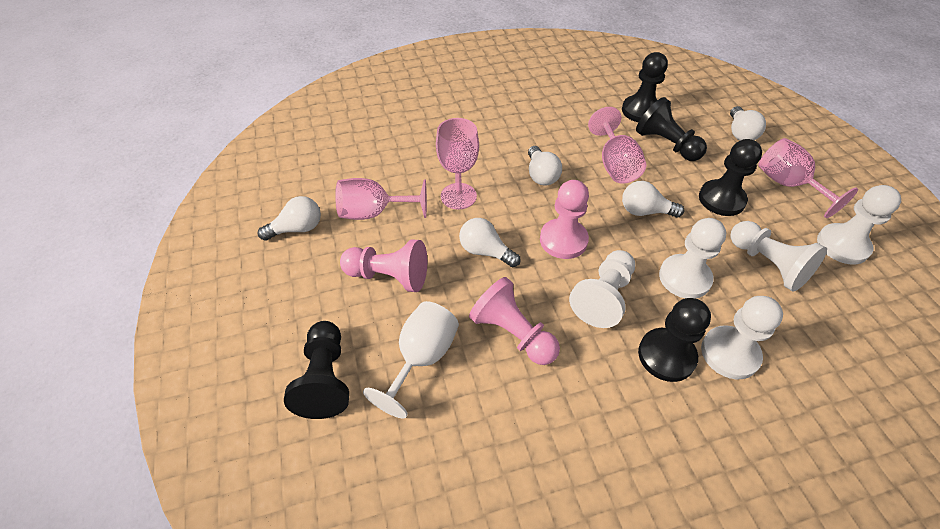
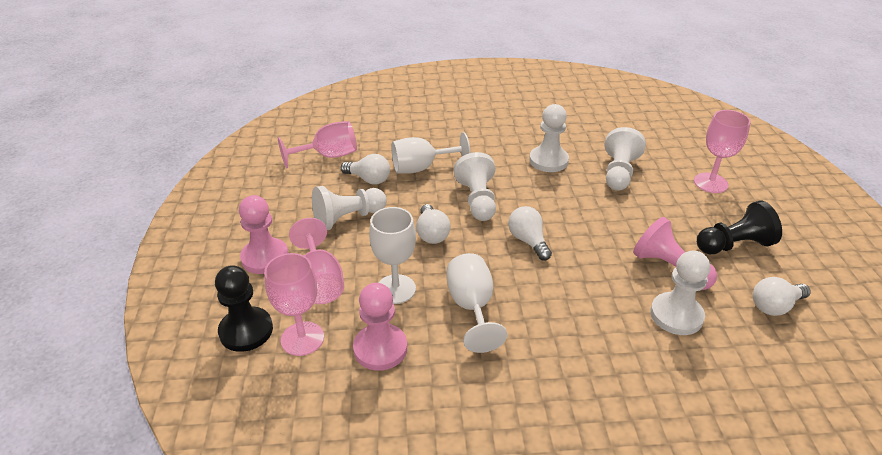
black pawn: 5 -> 2
white goblet: 1 -> 3
white light bulb: 5 -> 4

